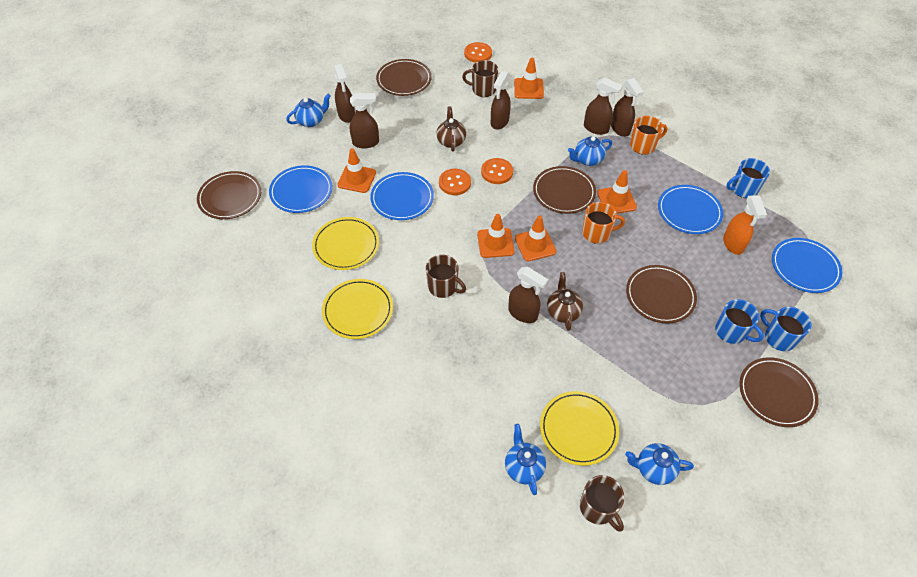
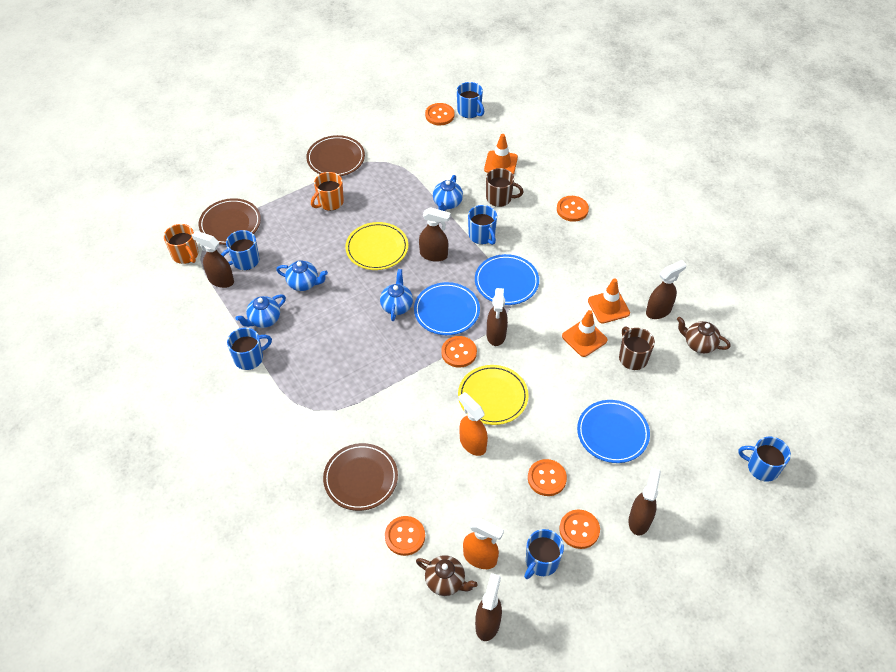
blue mug: 3 -> 6
blue plate: 4 -> 3
brown mug: 3 -> 2
brown plate: 5 -> 3
orange button: 3 -> 6
orange spray bottle: 1 -> 2
orange traffic cone: 5 -> 3
yellow plate: 3 -> 2

